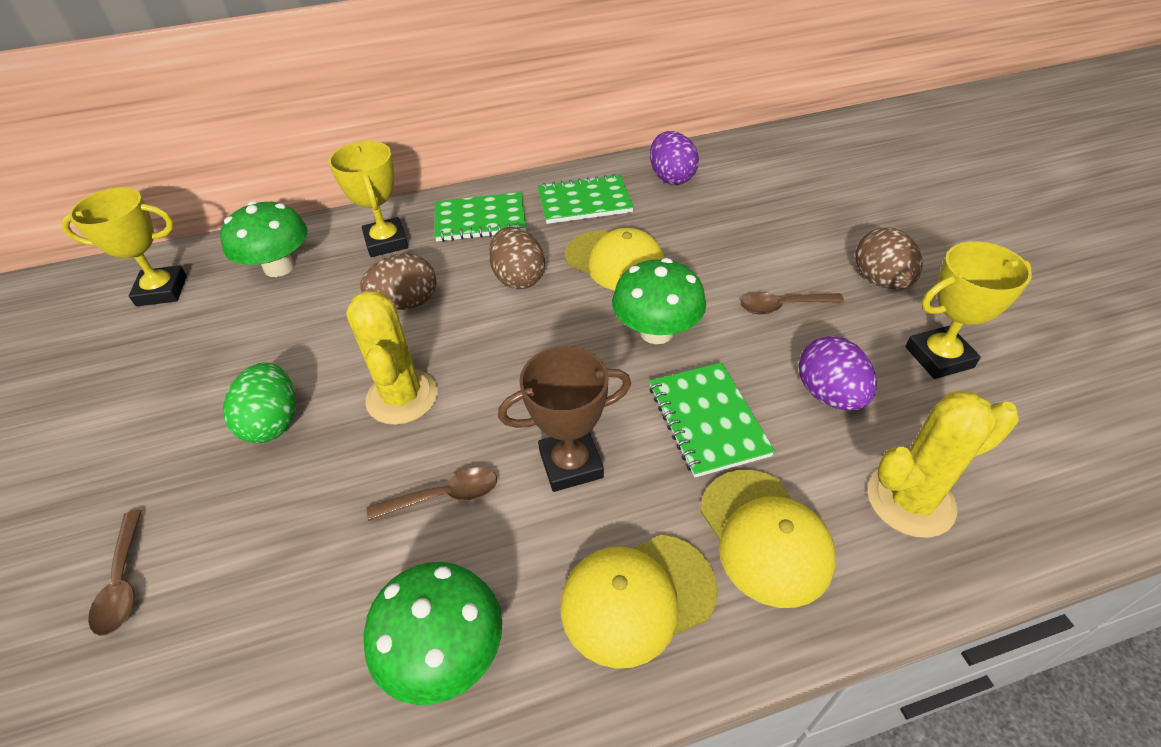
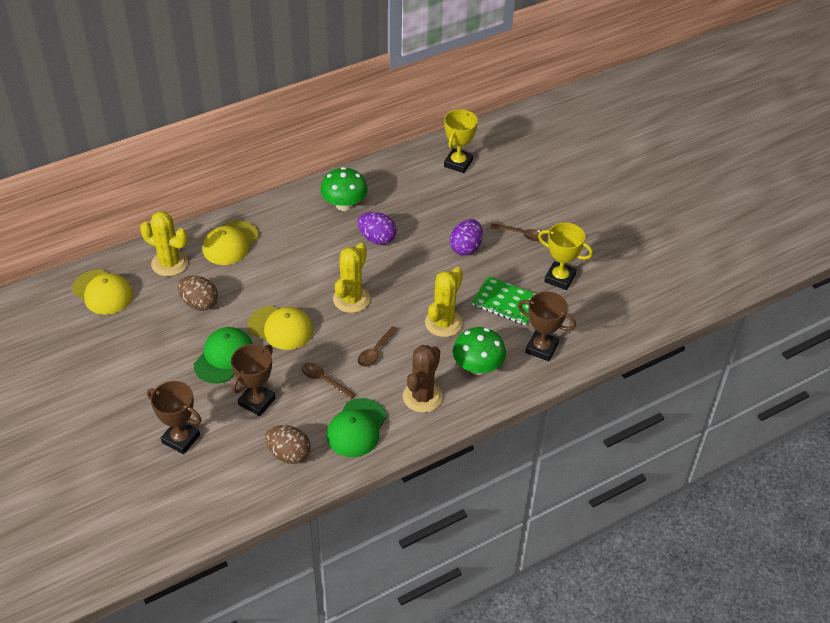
brown cactus: 0 -> 1
brown egg: 3 -> 2
brown trophy: 1 -> 3
green cap: 0 -> 2
green egg: 1 -> 0
green mushroom: 3 -> 2
green notebook: 3 -> 1
yellow cactus: 2 -> 3
yellow trophy: 3 -> 2

